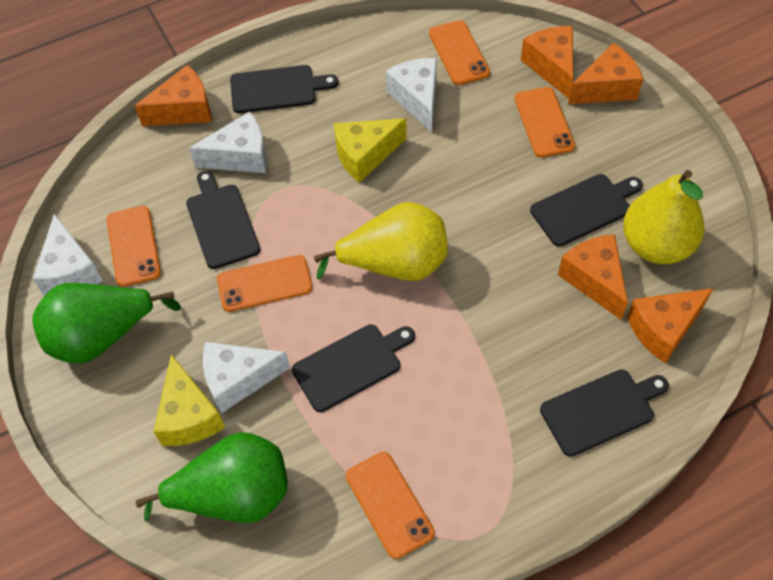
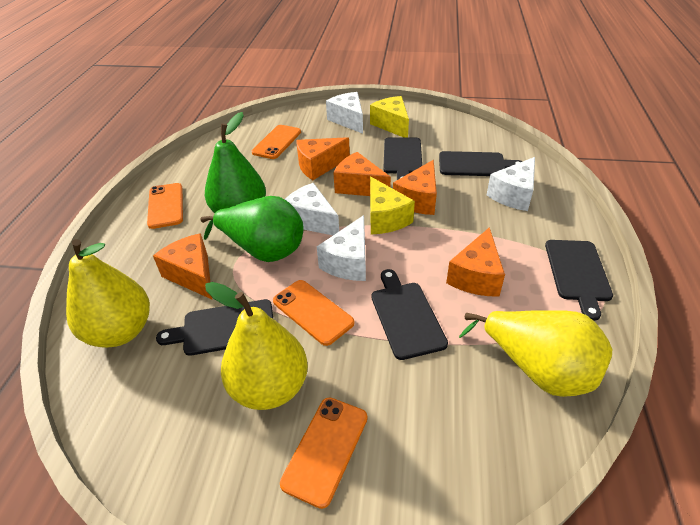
orange phone: 5 -> 4
yellow pear: 2 -> 3

